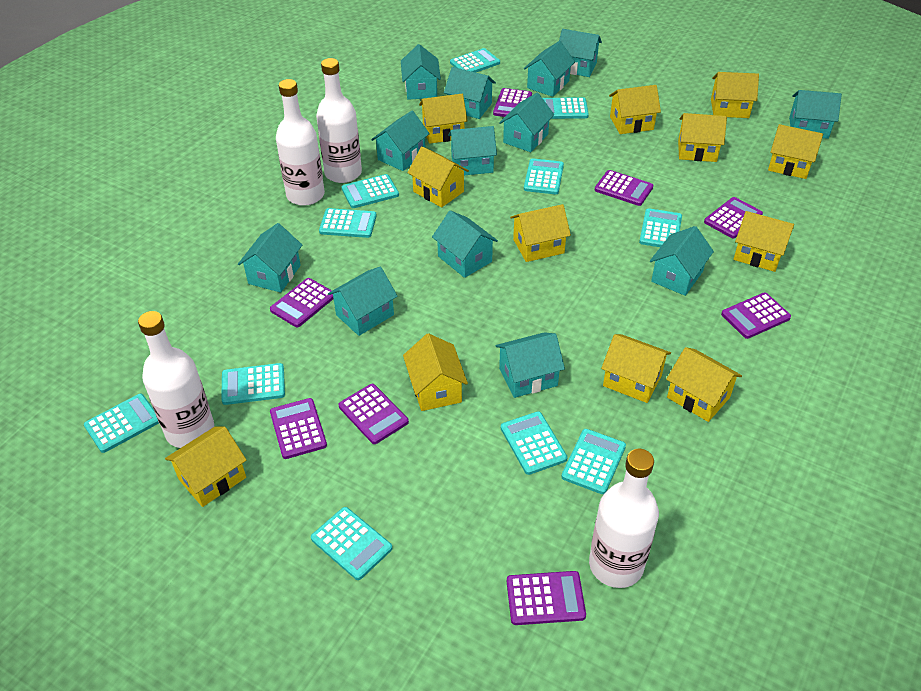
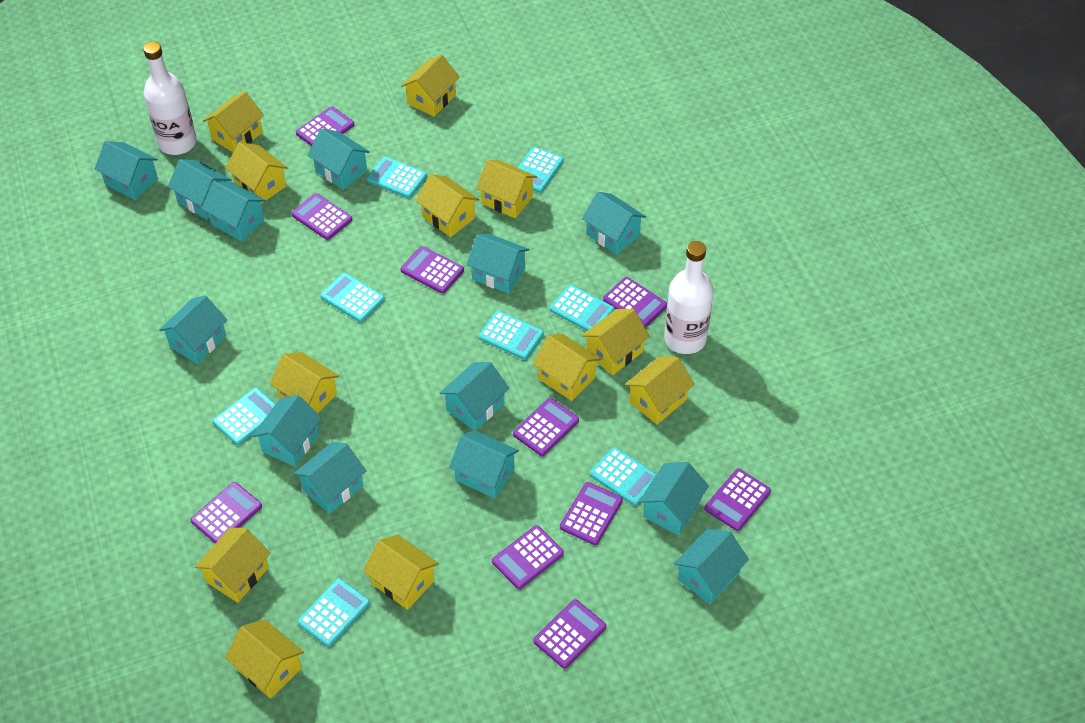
purple calculator: 8 -> 10
turquoise calculator: 11 -> 8
white bottle: 4 -> 2

